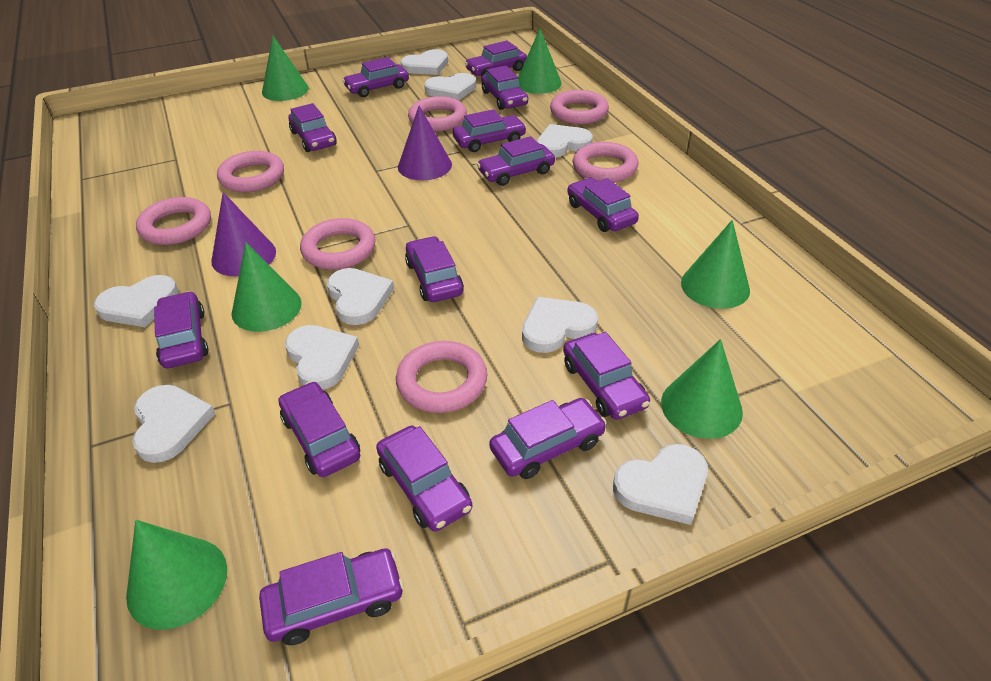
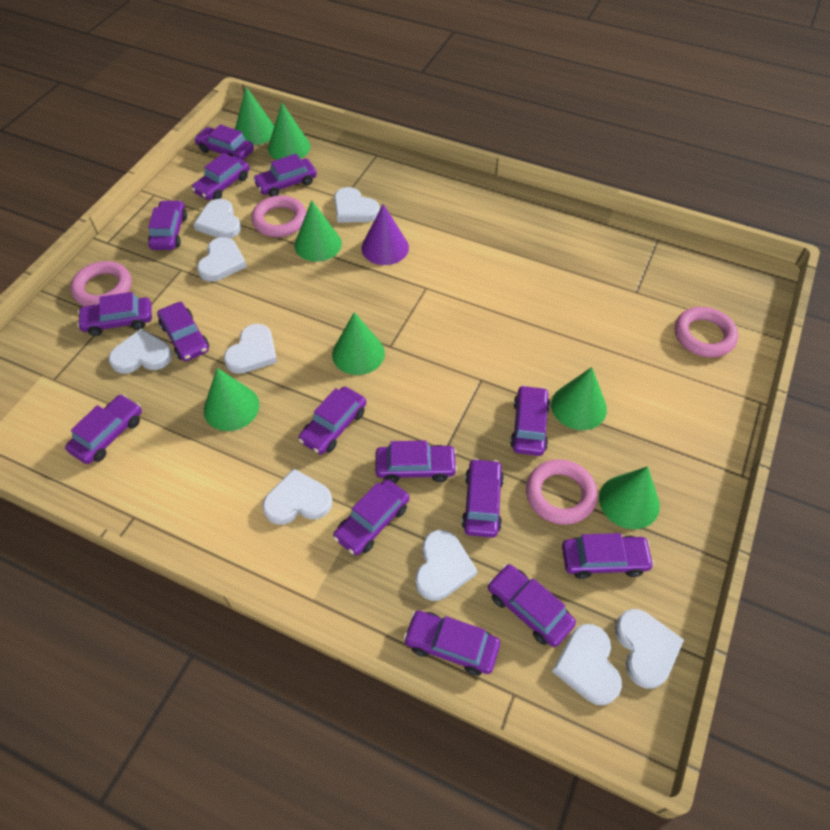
green cone: 6 -> 7
pink ring: 7 -> 4
purple car: 14 -> 15
purple cone: 2 -> 1

